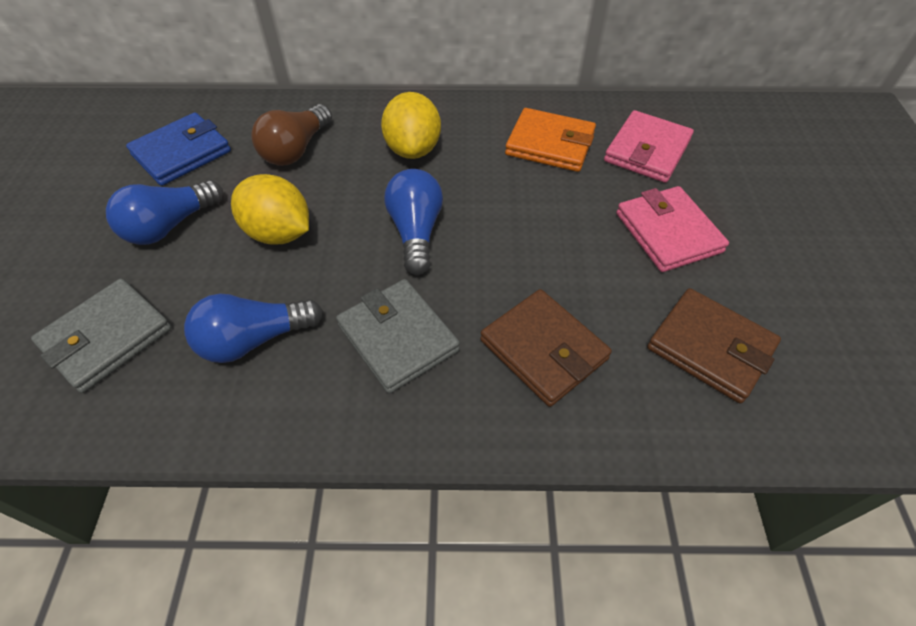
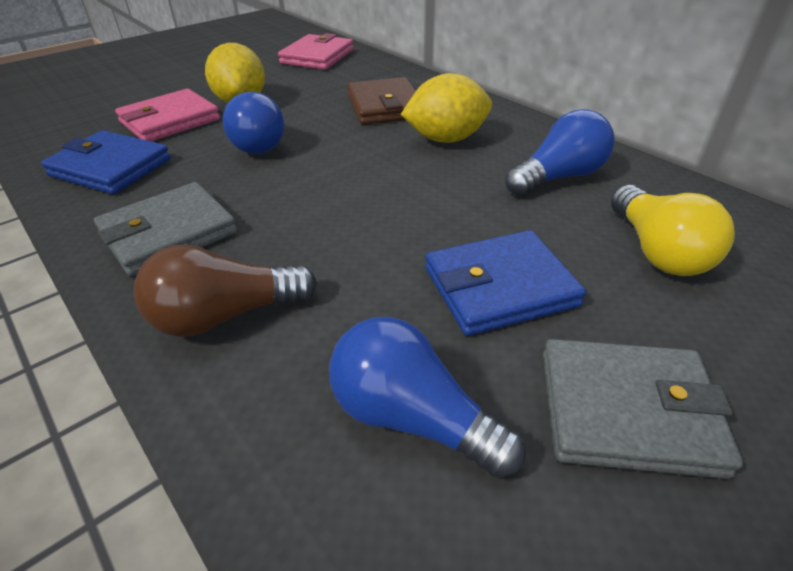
blue wallet: 1 -> 2
brown wallet: 2 -> 1
orange wallet: 1 -> 0
yellow light bulb: 0 -> 1

